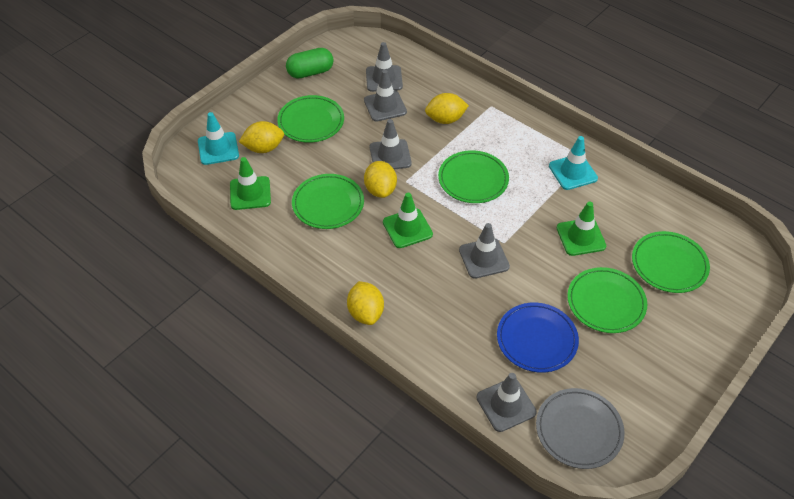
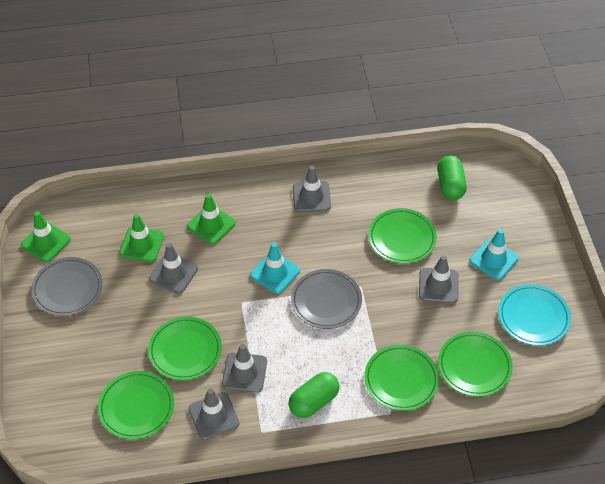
blue plate: 1 -> 0
green capsule: 1 -> 2
grey plate: 1 -> 2
turquoise plate: 0 -> 1
yellow lemon: 4 -> 0

